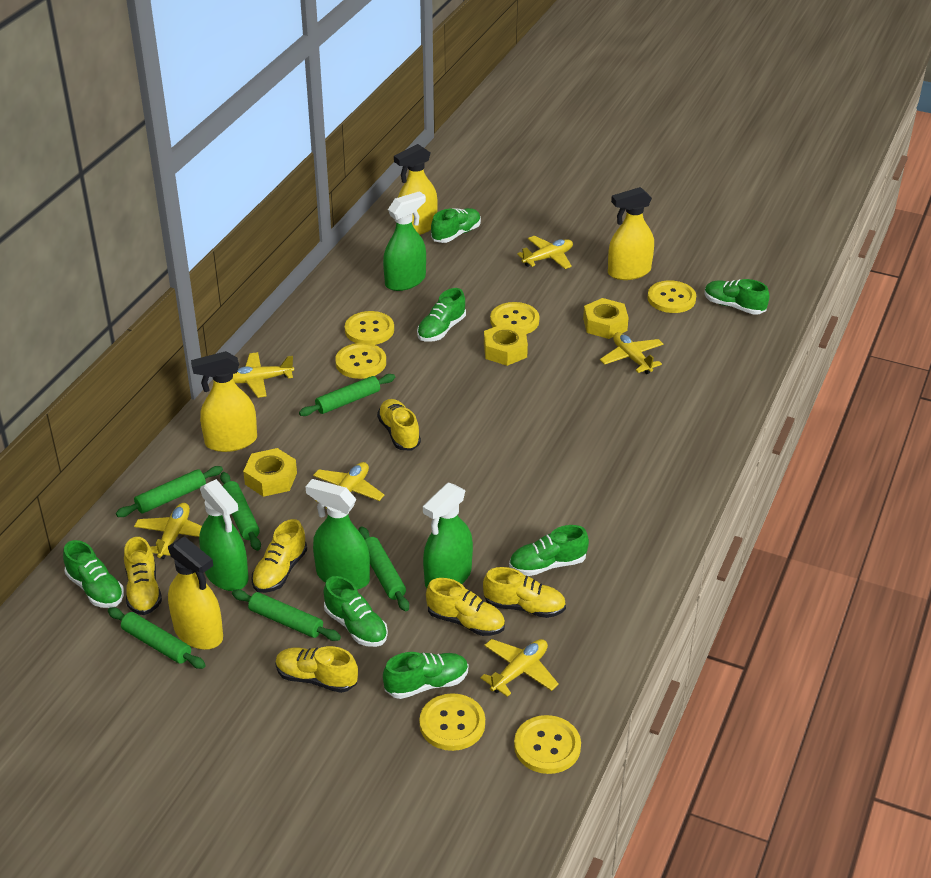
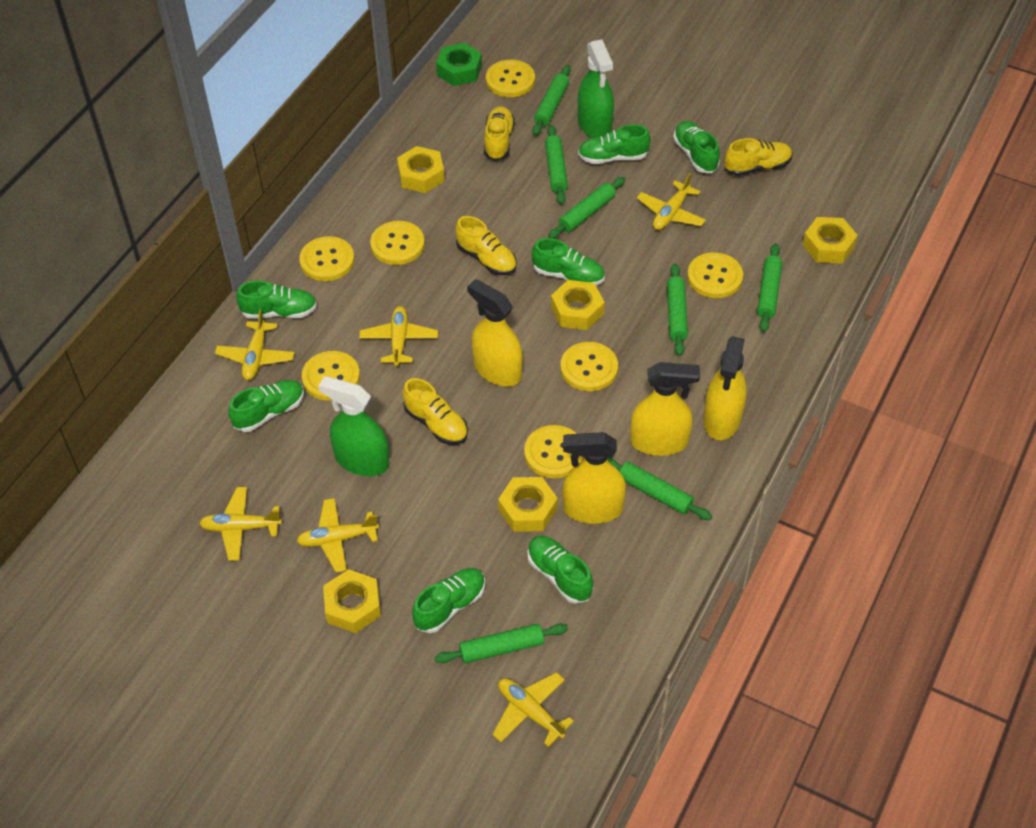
green nut: 0 -> 1
green rolling pin: 6 -> 7
green spray bottle: 4 -> 2
yellow button: 6 -> 7
yellow nut: 3 -> 5
yellow shoe: 6 -> 4

